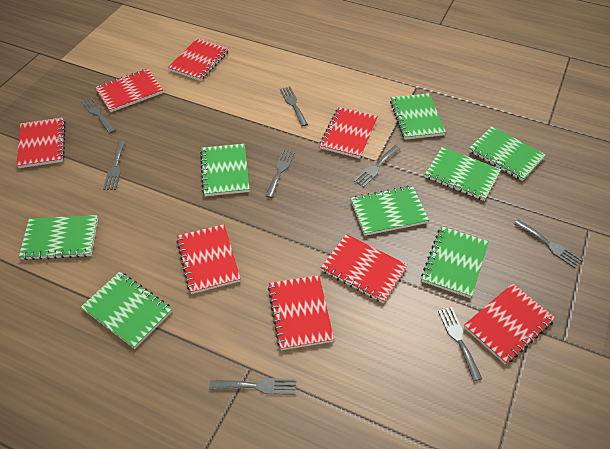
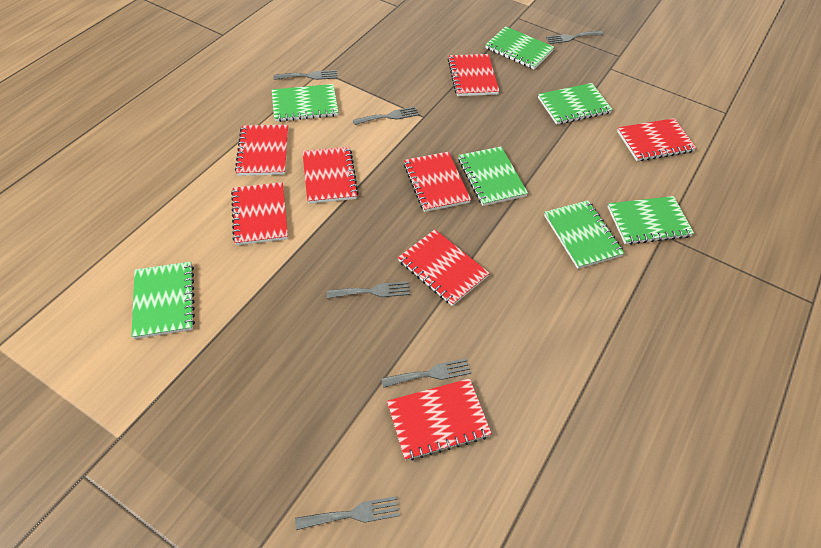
green notebook: 8 -> 7
grey fork: 8 -> 6

